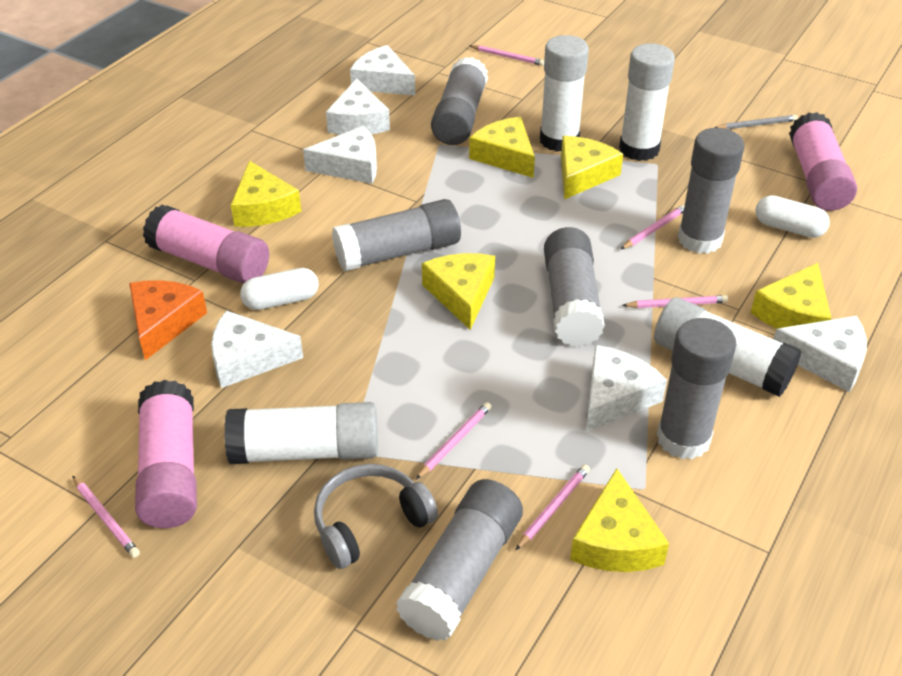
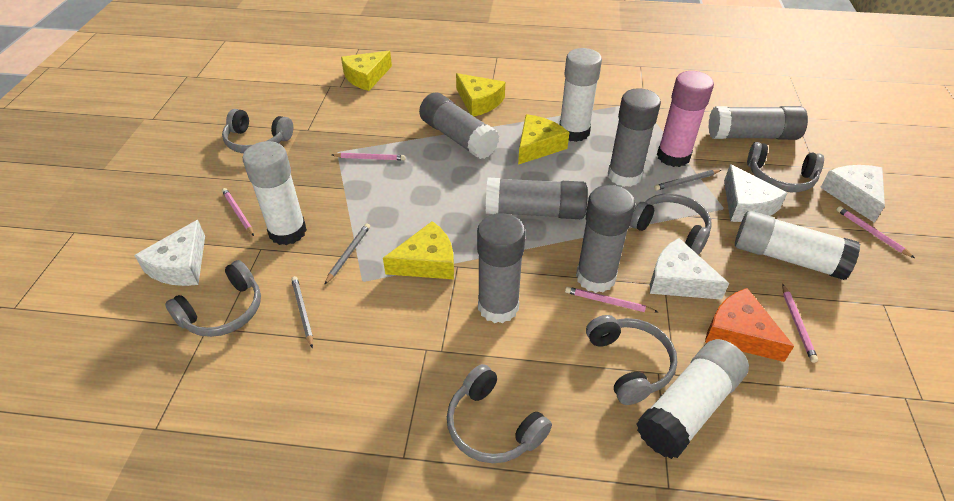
grey headphones: 1 -> 6
grey pencil: 1 -> 3
pink glue stick: 3 -> 1
pink pencil: 6 -> 5
white capsule: 2 -> 0
white cheese: 6 -> 4
yellow cheese: 6 -> 4

